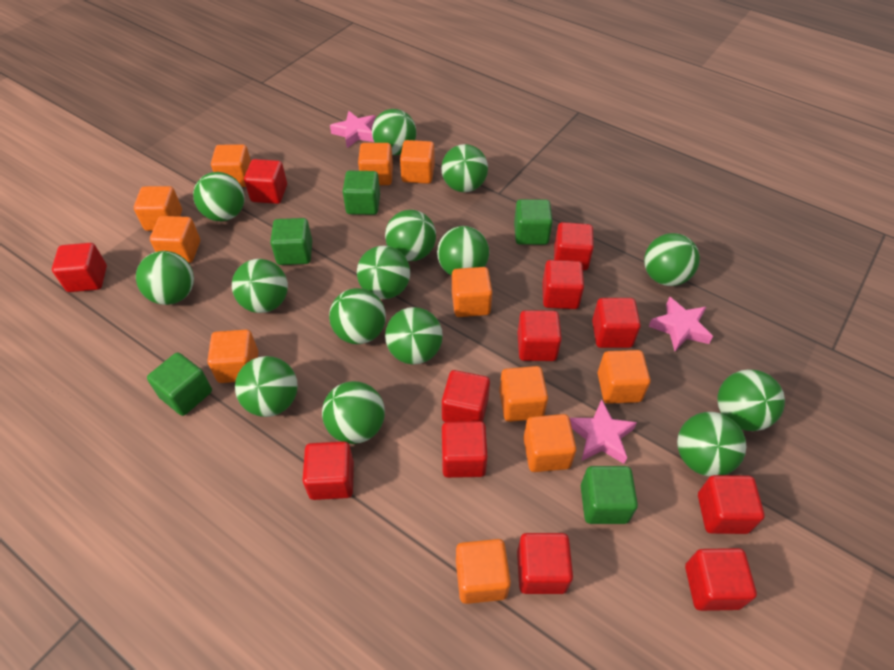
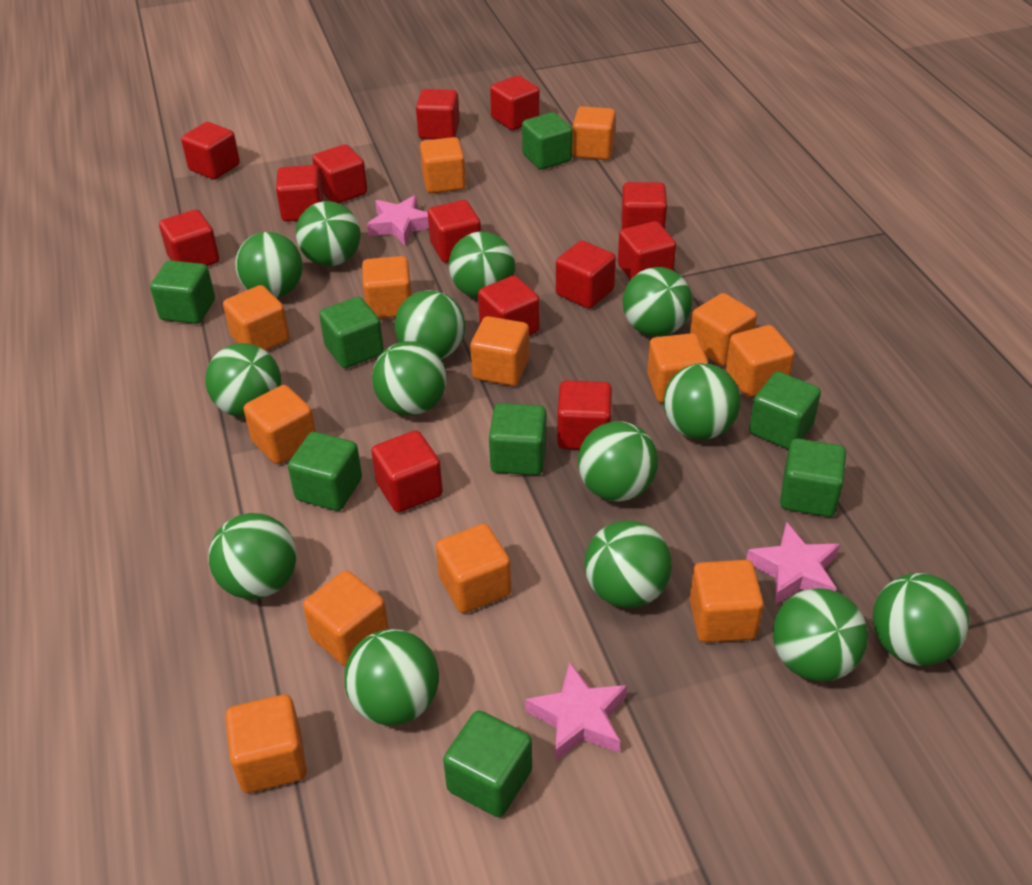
green ball: 15 -> 14
green cube: 5 -> 8
orange cube: 11 -> 13
red cube: 12 -> 13

